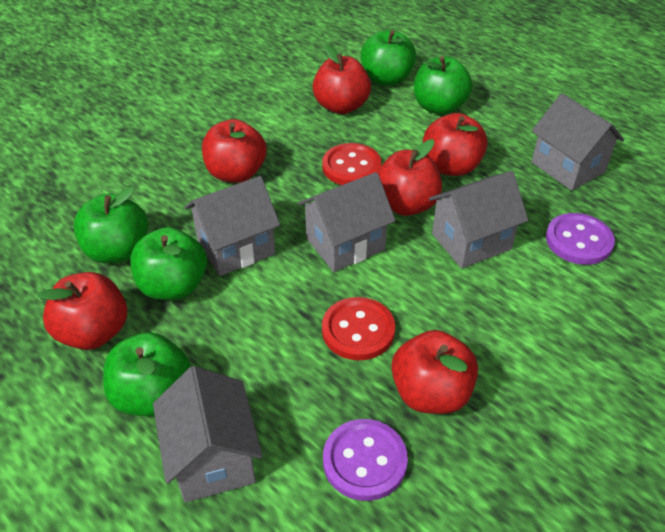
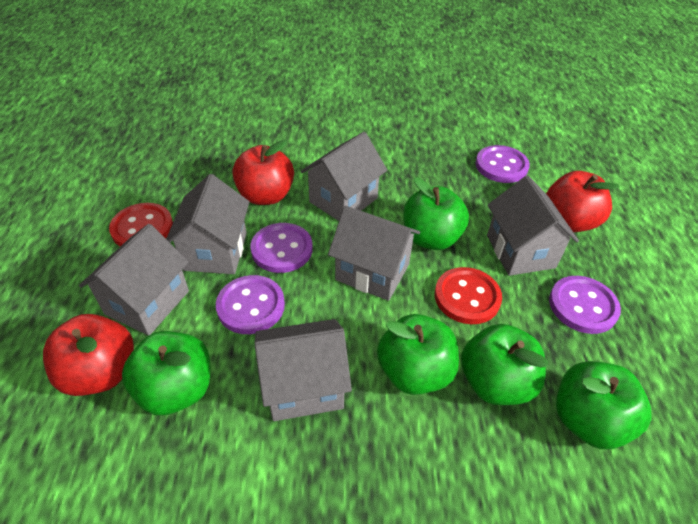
grey house: 5 -> 6
purple button: 2 -> 4
red apple: 6 -> 3

